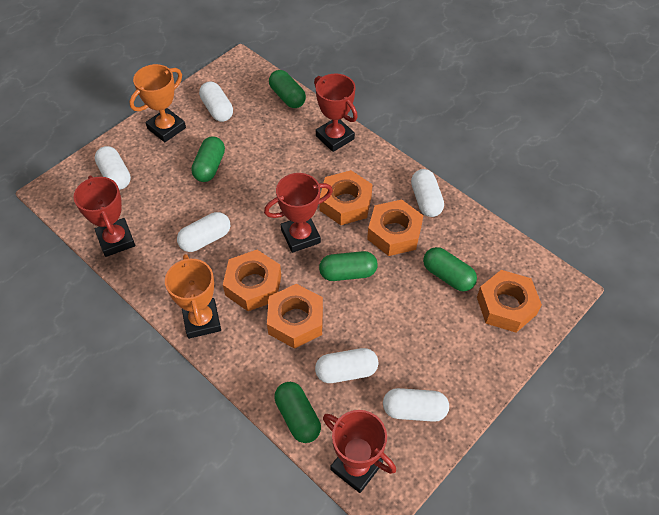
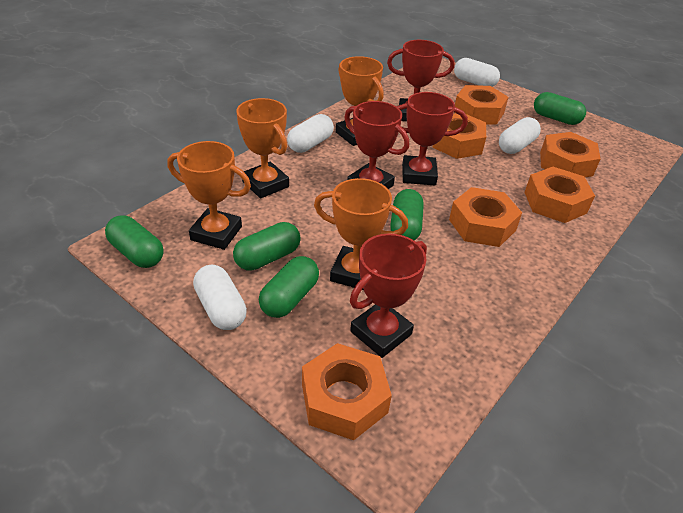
orange nut: 5 -> 6
orange trophy: 2 -> 4
white capsule: 6 -> 4

